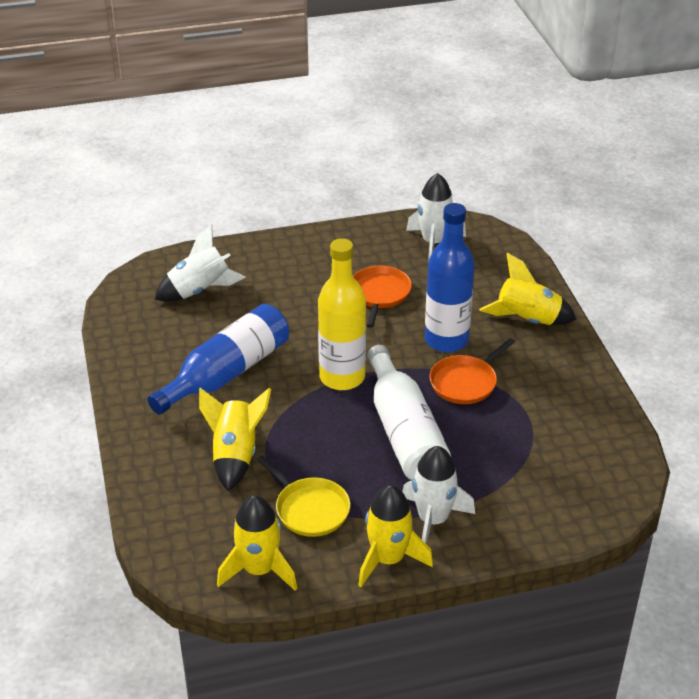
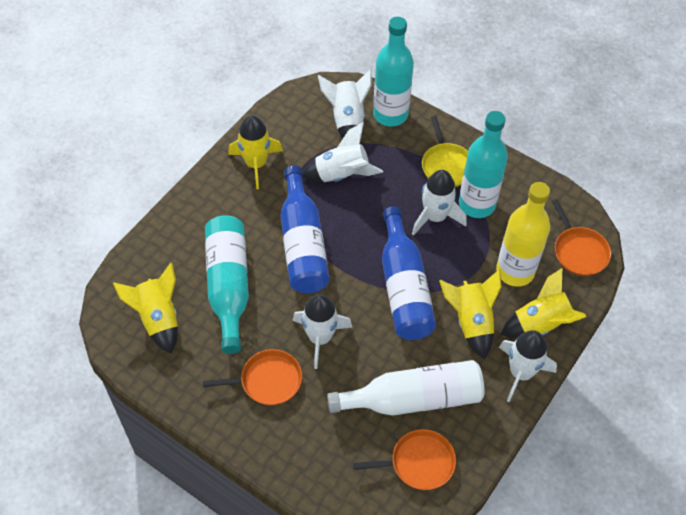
orange pan: 2 -> 3
turquoise bottle: 0 -> 3
white rocket: 3 -> 5

